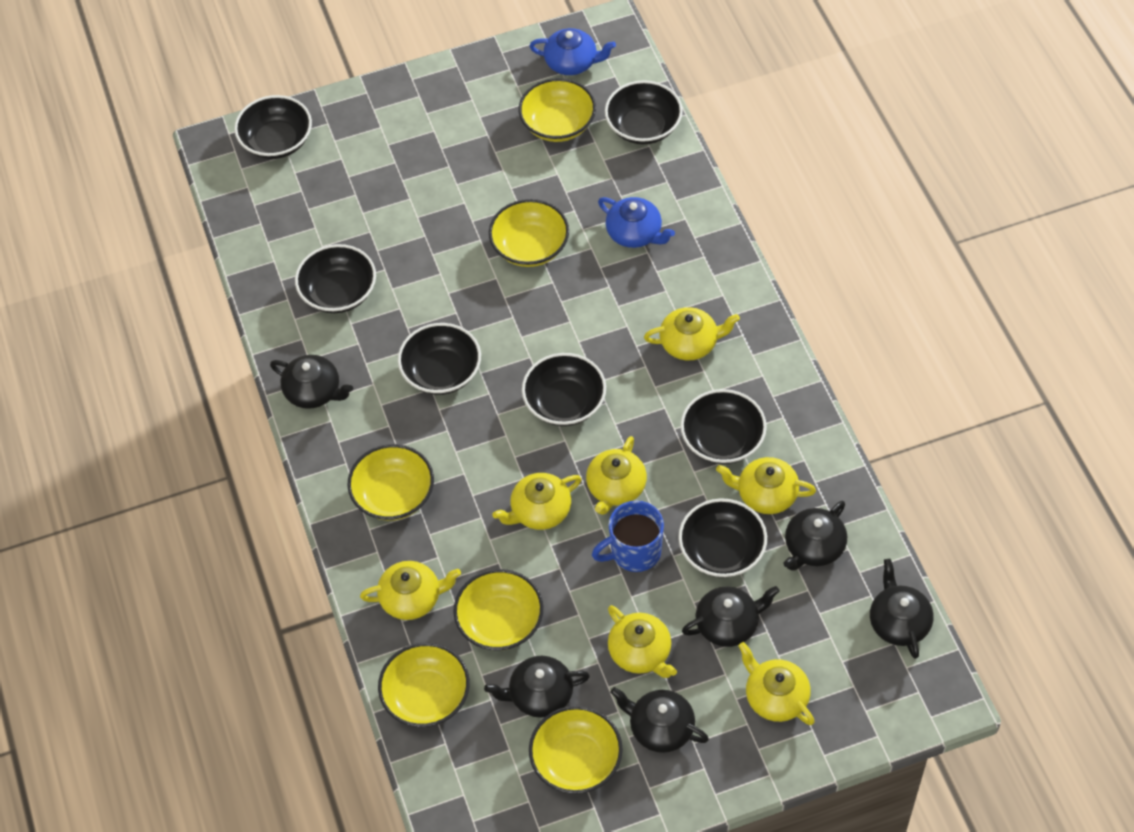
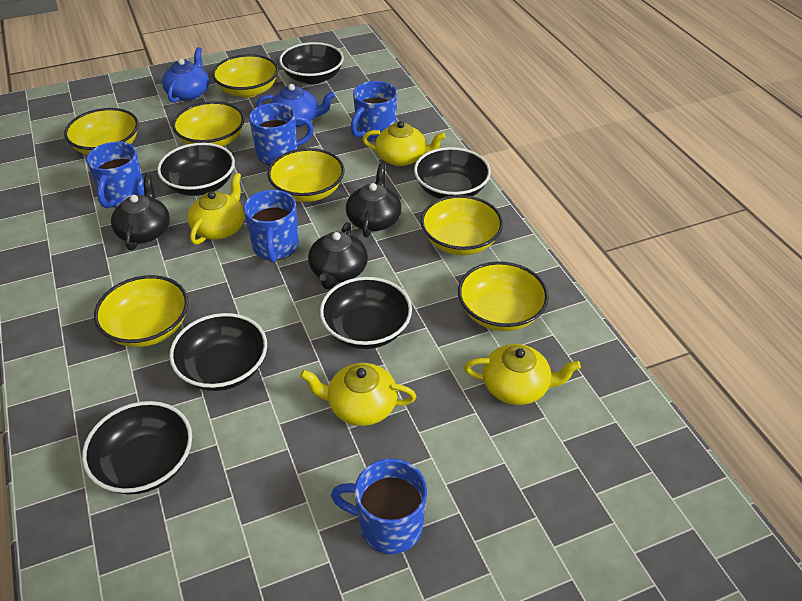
black bowl: 7 -> 6
black teapot: 6 -> 3
blue mug: 1 -> 5
yellow bowl: 6 -> 7
yellow teapot: 7 -> 4

